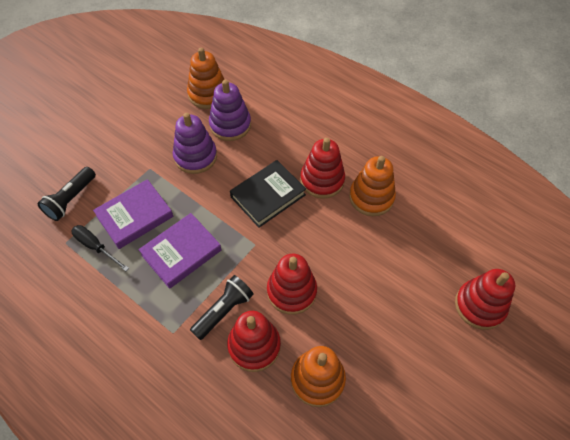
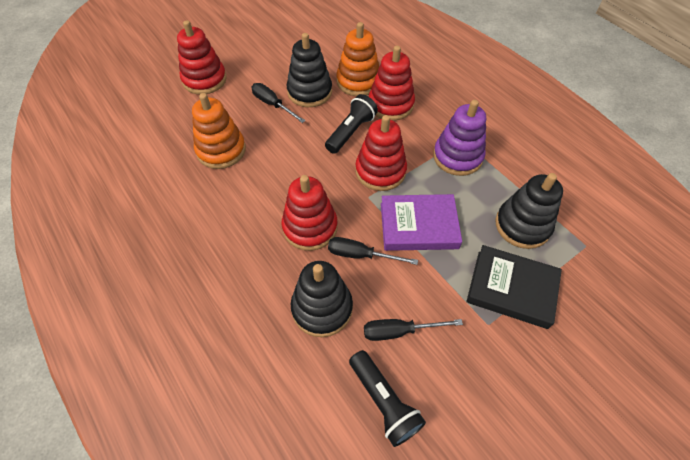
black screwdriver: 1 -> 3
black stacking toy: 0 -> 3
orange stacking toy: 3 -> 2
purple book: 2 -> 1
purple stacking toy: 2 -> 1

